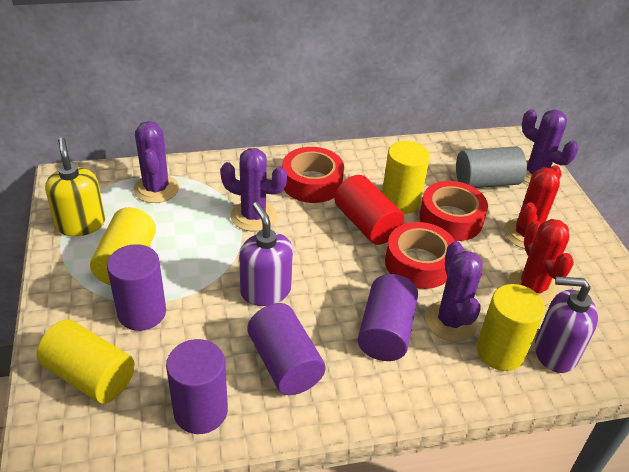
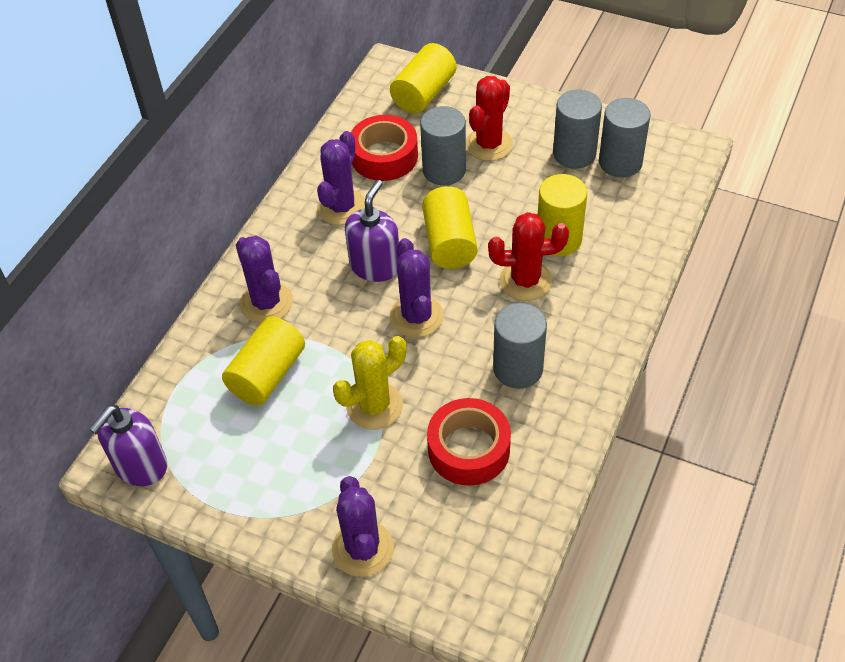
grey cylinder: 1 -> 4
purple cylinder: 4 -> 0
red cylinder: 1 -> 0
red tape: 3 -> 2
yellow cactus: 0 -> 1
yellow soap dispenser: 1 -> 0

